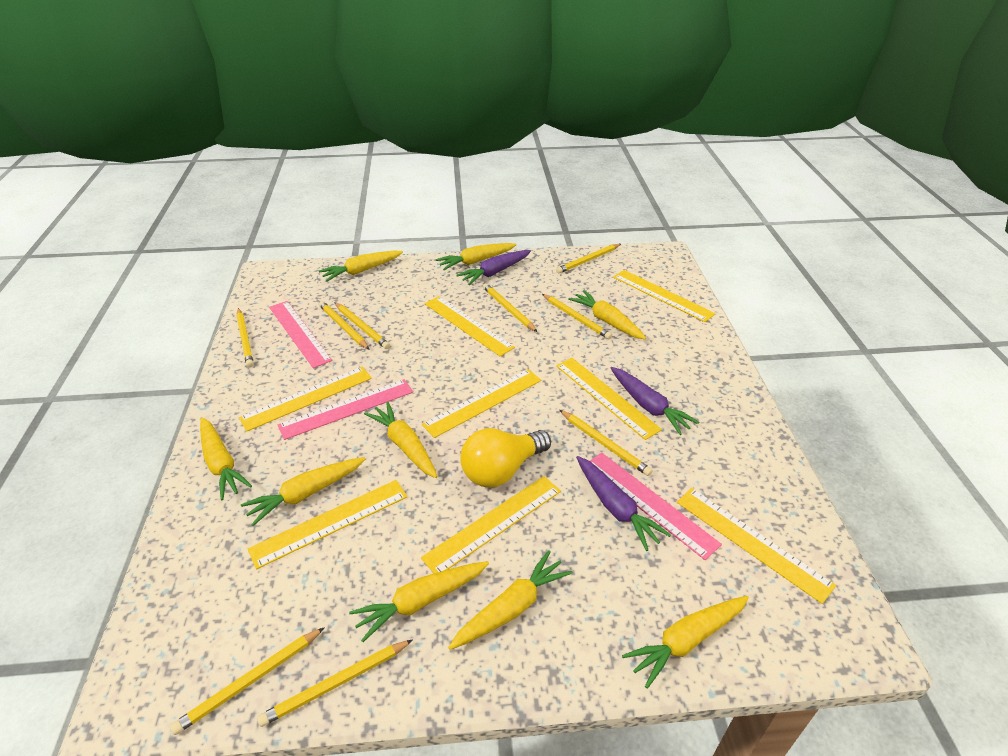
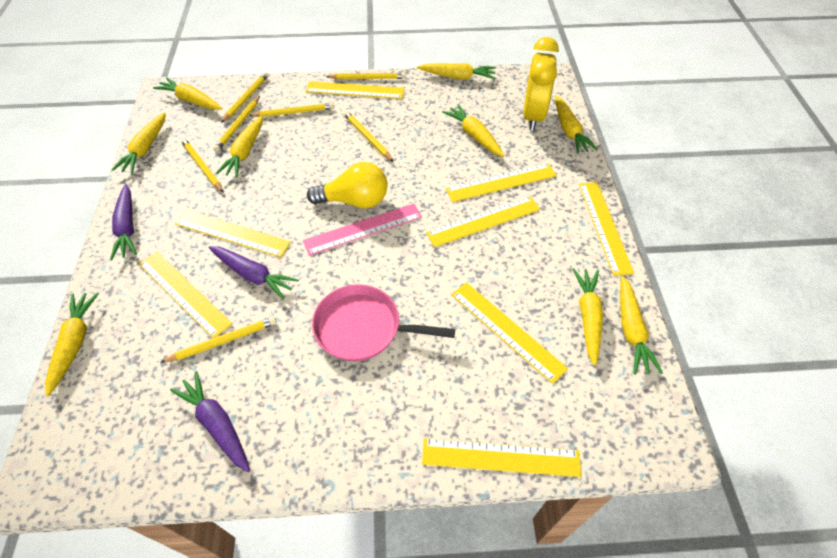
pink pan: 0 -> 1
pink ruler: 3 -> 1
yellow clock: 0 -> 1
yellow pencil: 9 -> 7

